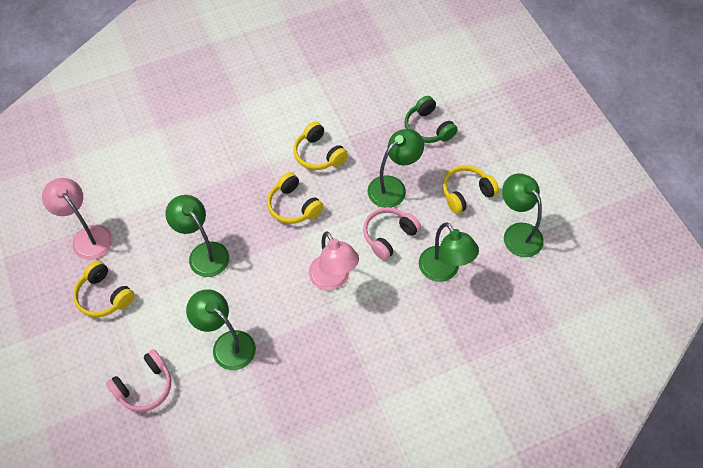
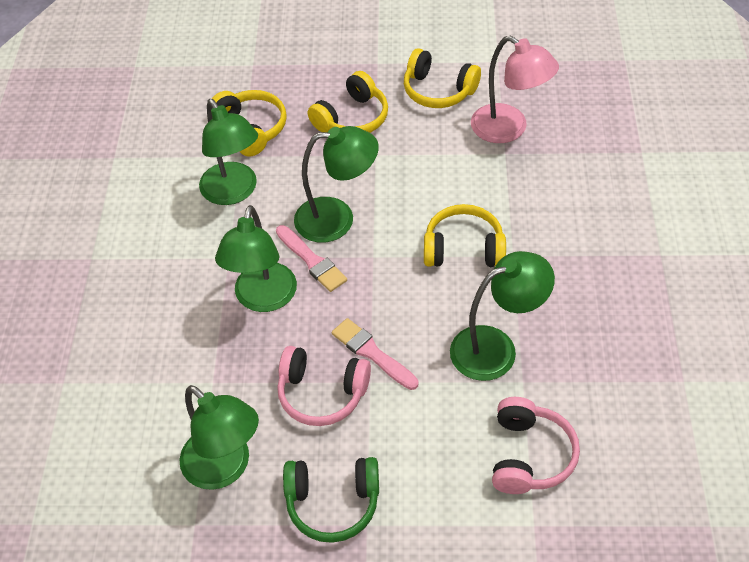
pink brush: 0 -> 2
pink lamp: 2 -> 1

